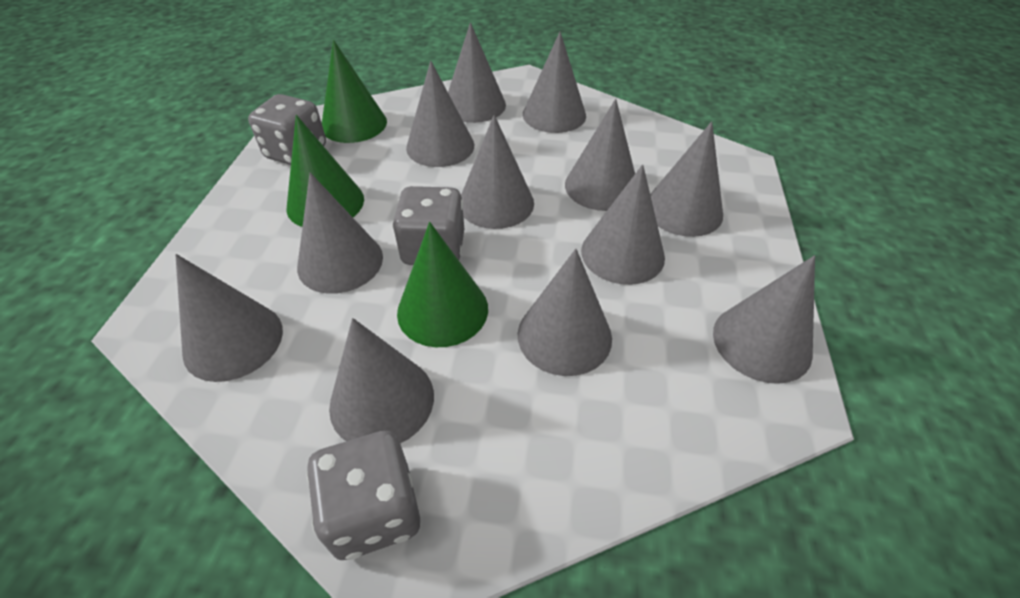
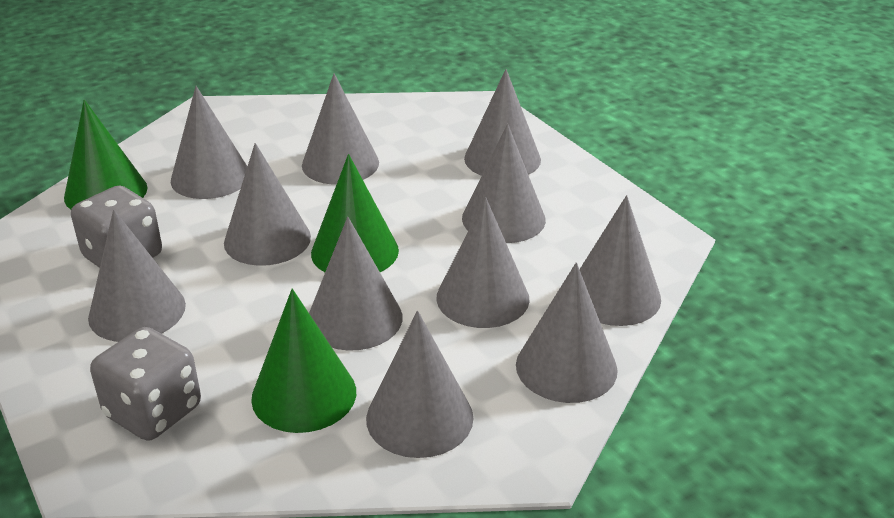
grey cone: 12 -> 11
grey dice: 3 -> 2

